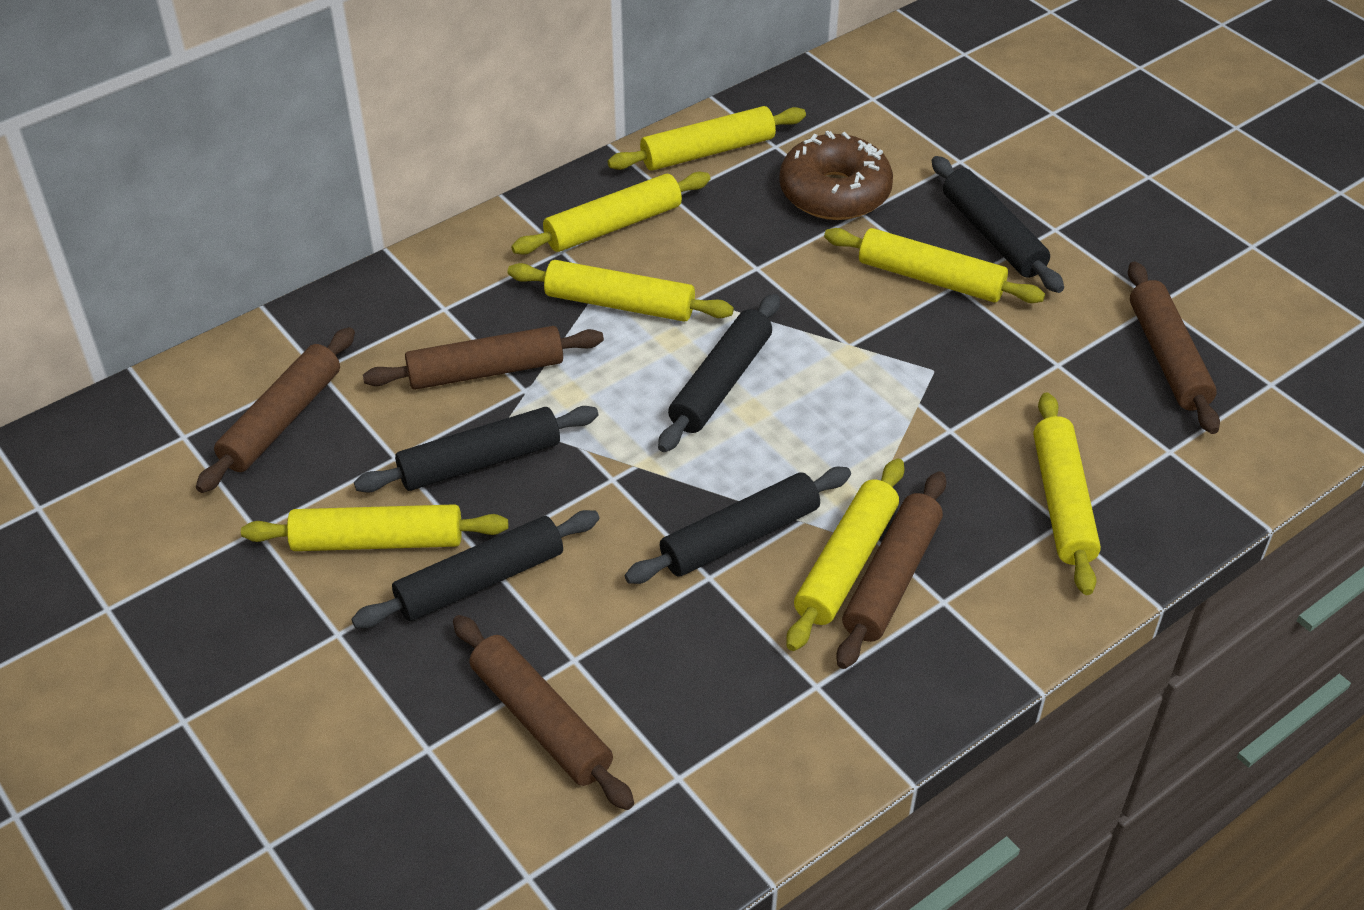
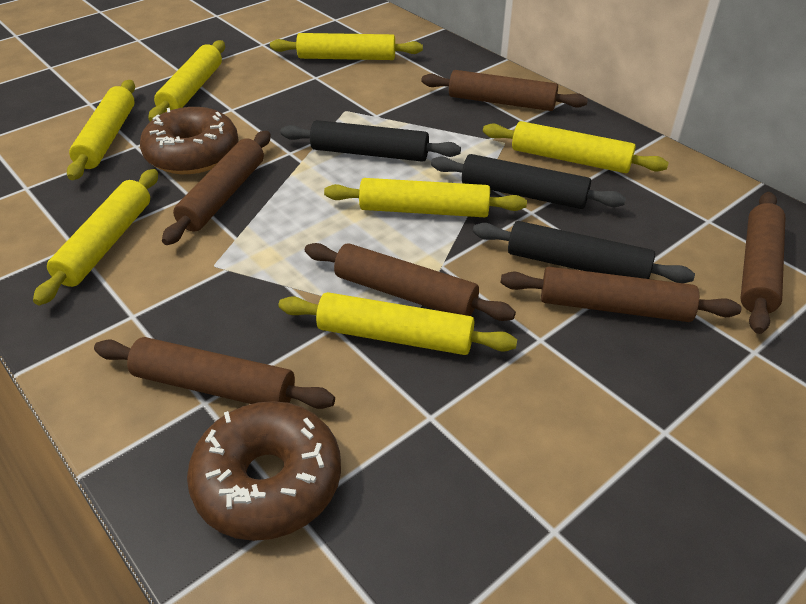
black rolling pin: 5 -> 3
brown donut: 1 -> 2
brown rolling pin: 5 -> 6

